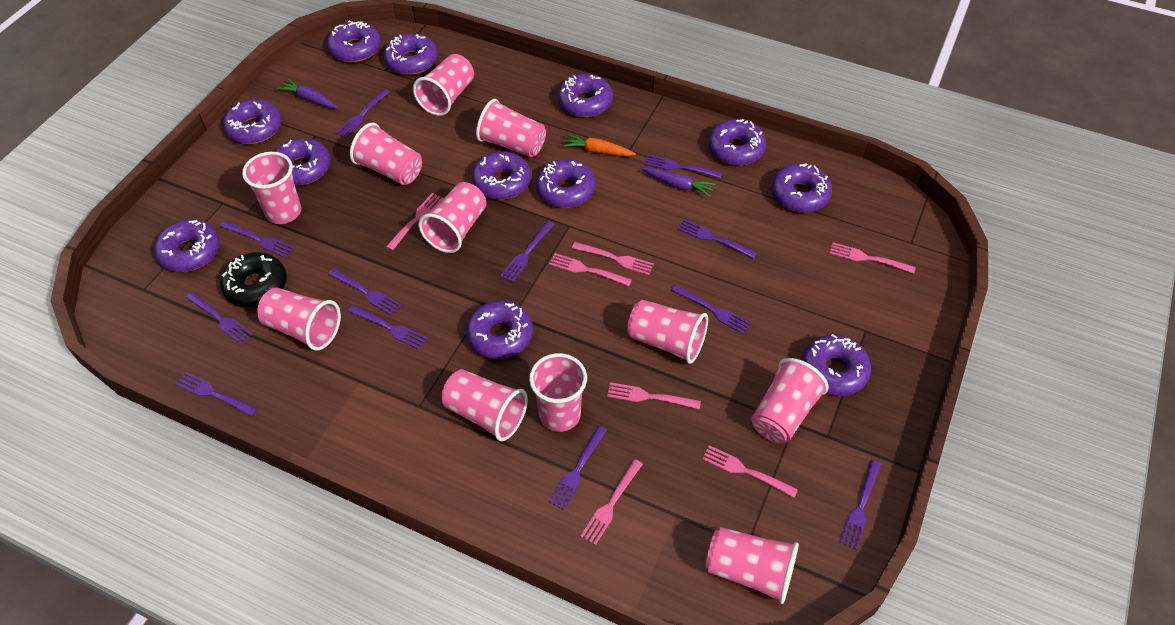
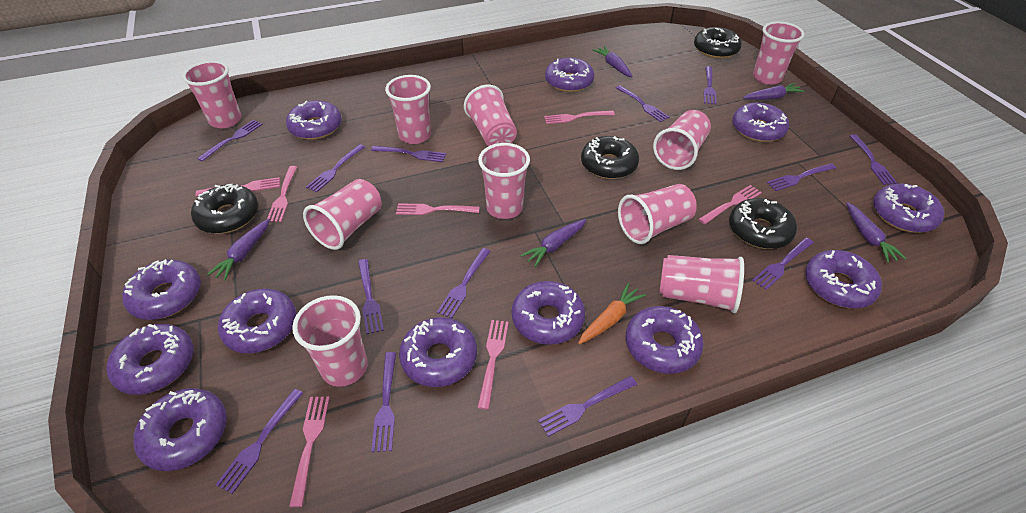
black donut: 1 -> 4
pink cup: 11 -> 10
purple carrot: 2 -> 5
purple fork: 12 -> 13

